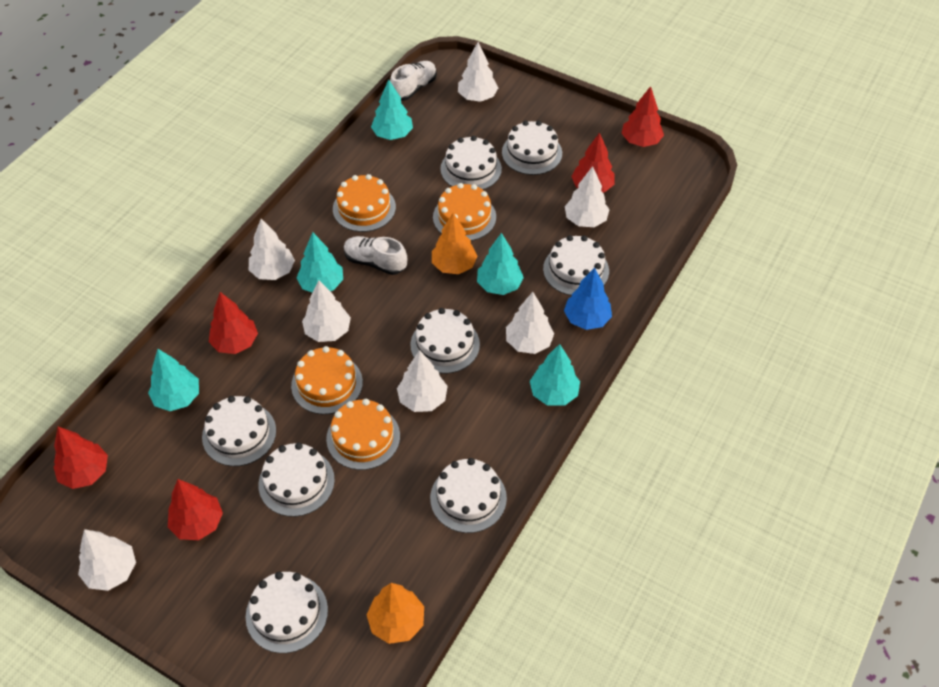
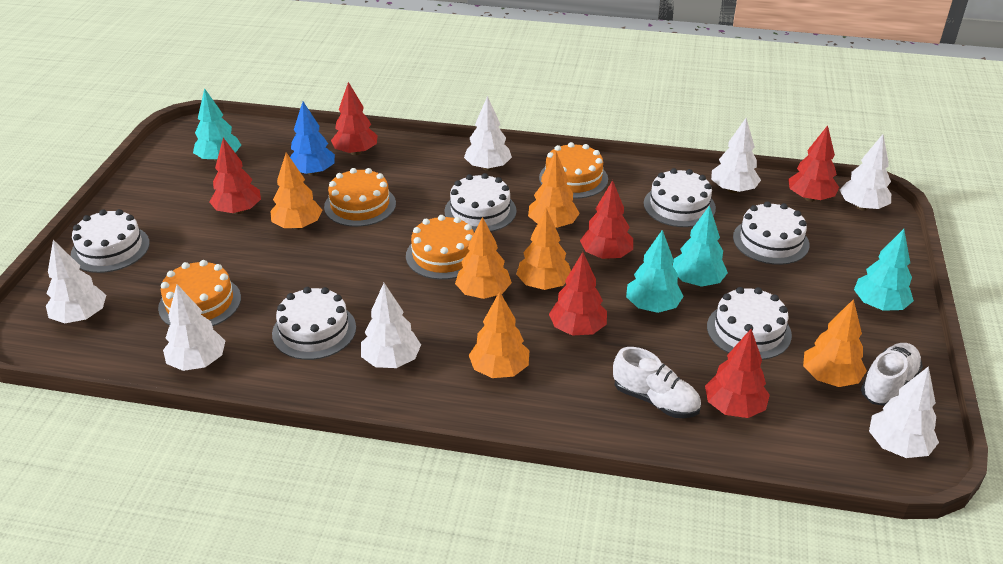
orange tree: 2 -> 6
red tree: 5 -> 6
turquoise tree: 5 -> 4
white cake: 8 -> 6

